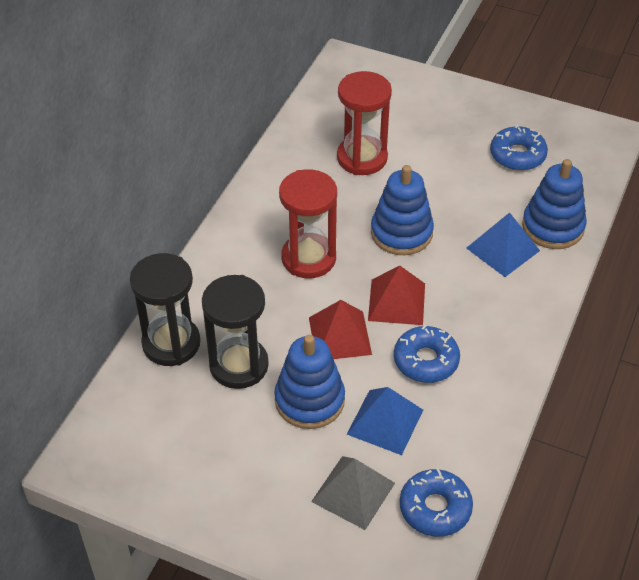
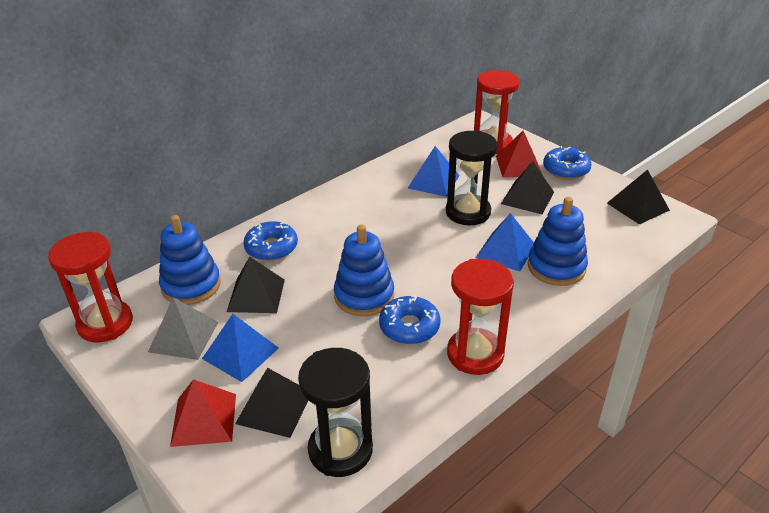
black pyramid: 0 -> 4
blue pyramid: 2 -> 3
red hourglass: 2 -> 3

